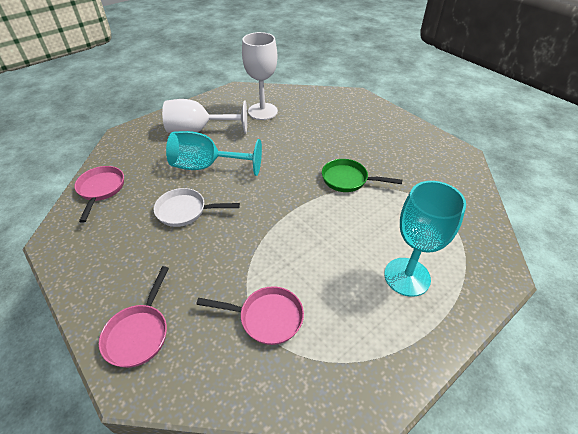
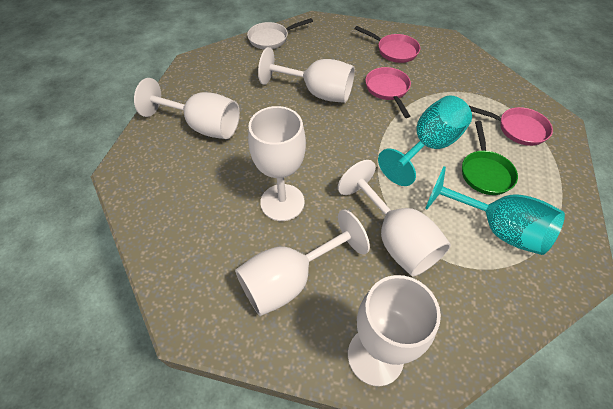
white goblet: 2 -> 6

